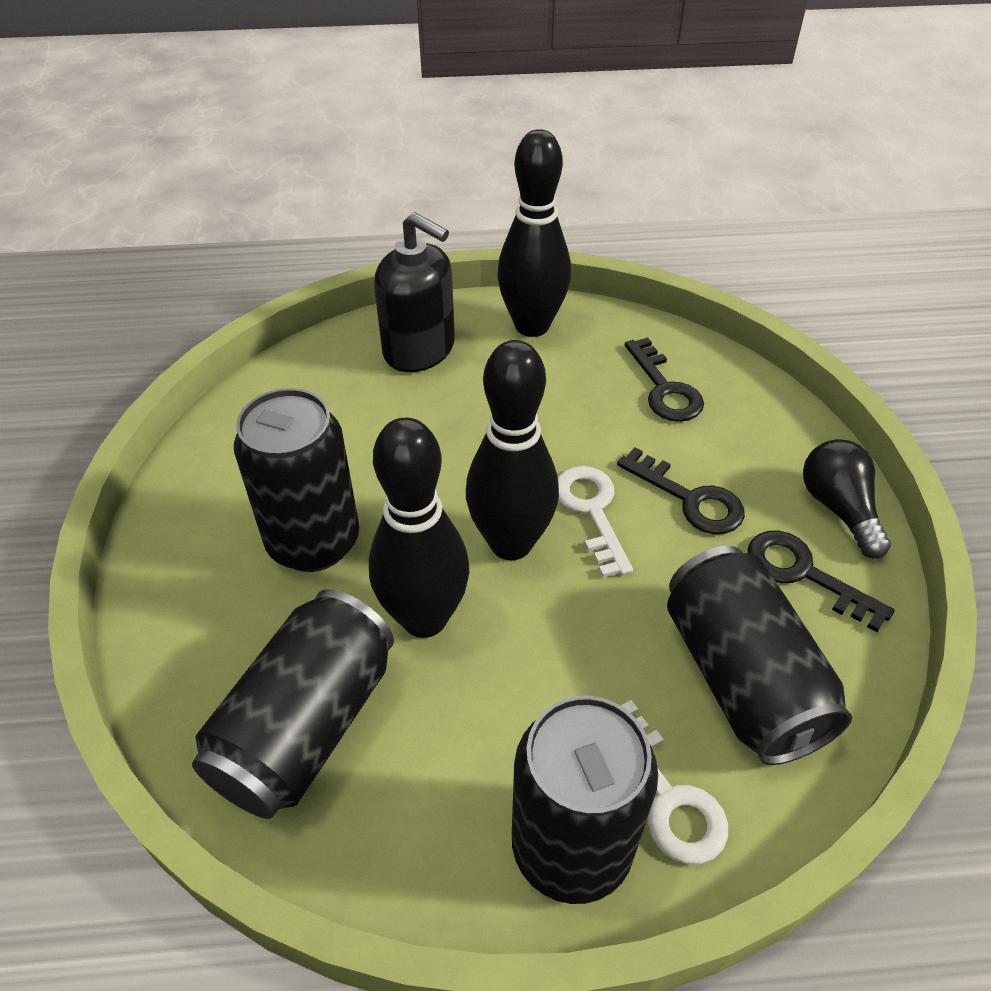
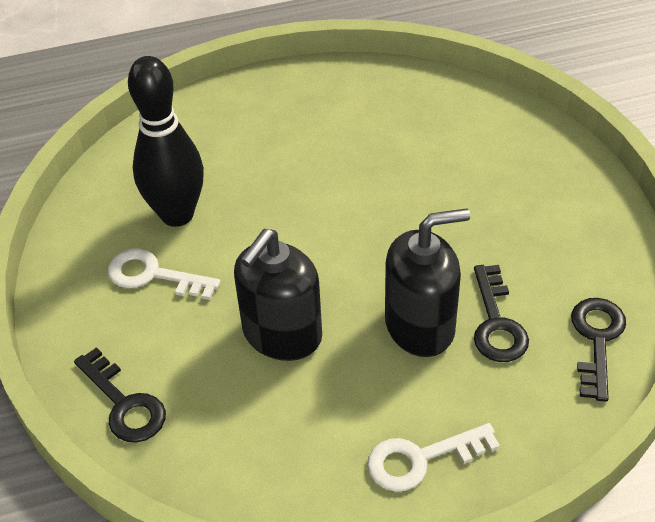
black bowling pin: 3 -> 1
black can: 4 -> 0
black light bulb: 1 -> 0
black soap dispenser: 1 -> 2

